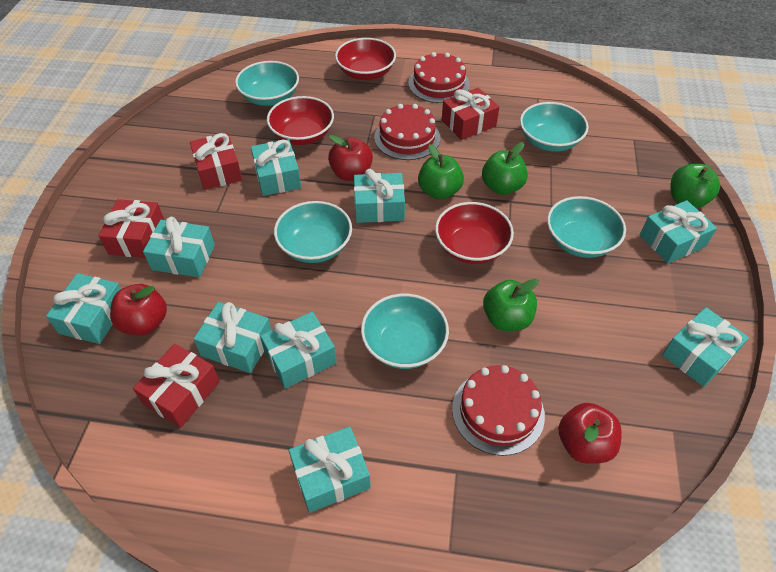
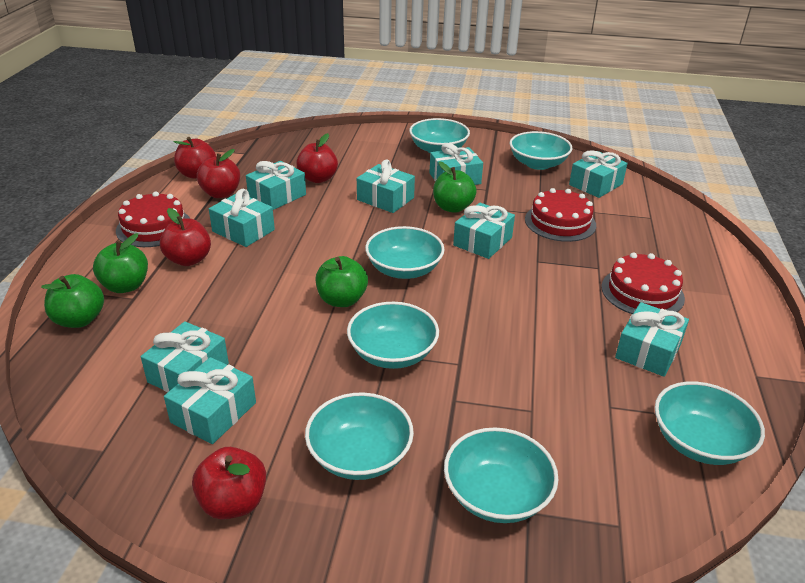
red apple: 3 -> 5
red bowl: 3 -> 0
red gift: 4 -> 0
turquoise bowl: 5 -> 7

